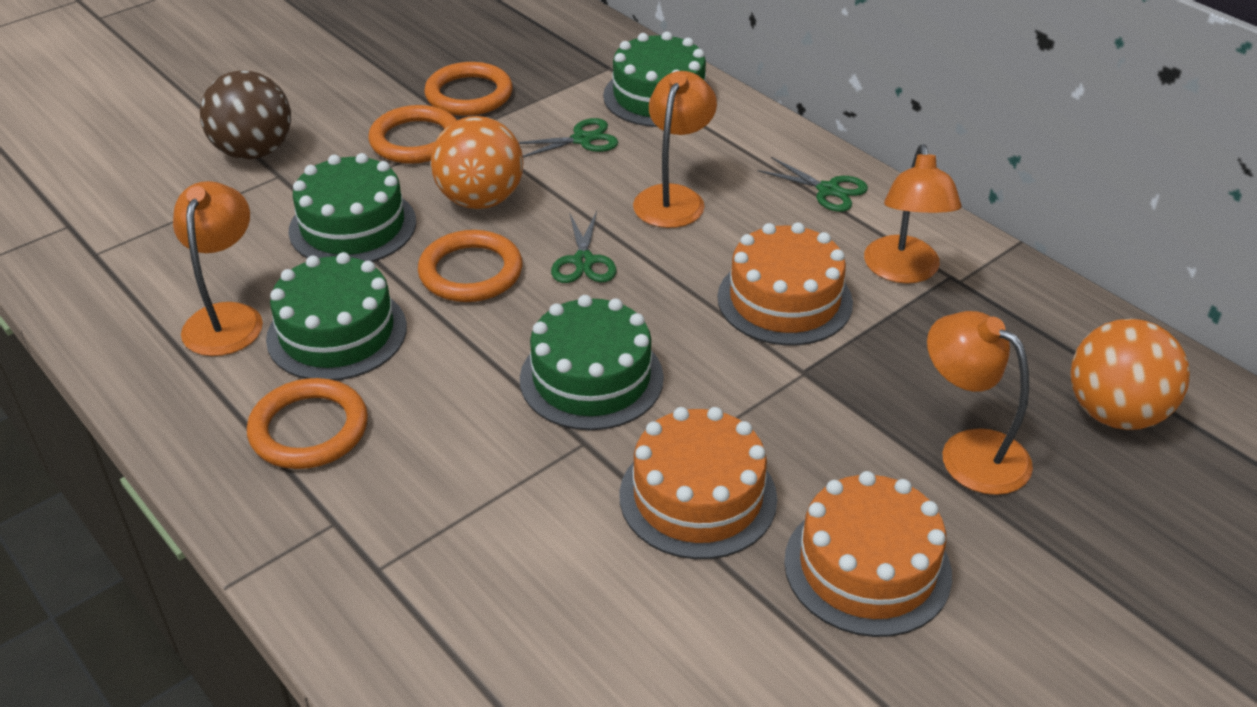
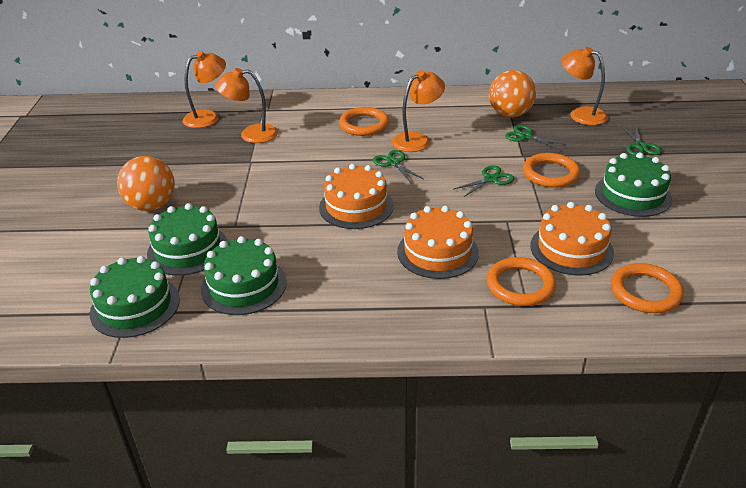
brown ball: 1 -> 0
green scissors: 3 -> 4

